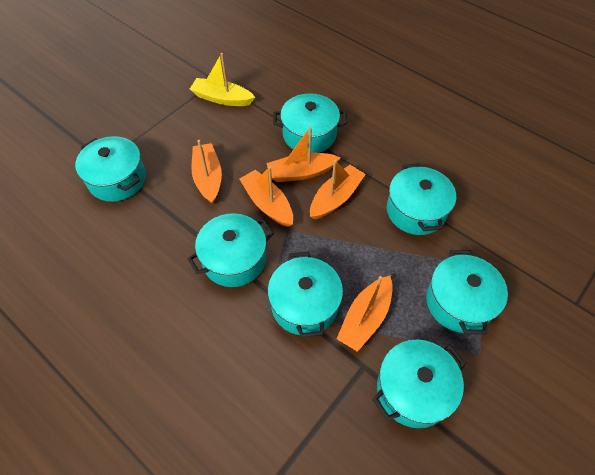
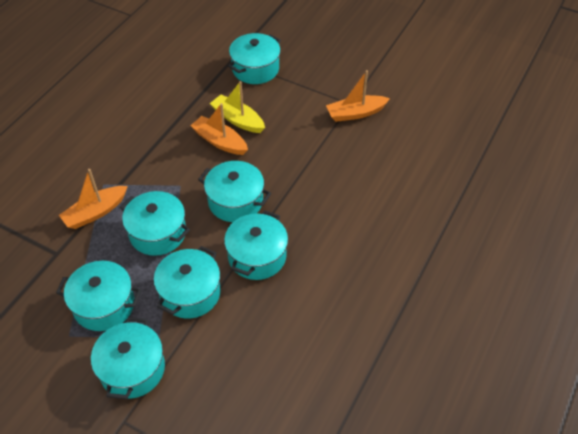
orange boat: 5 -> 3

